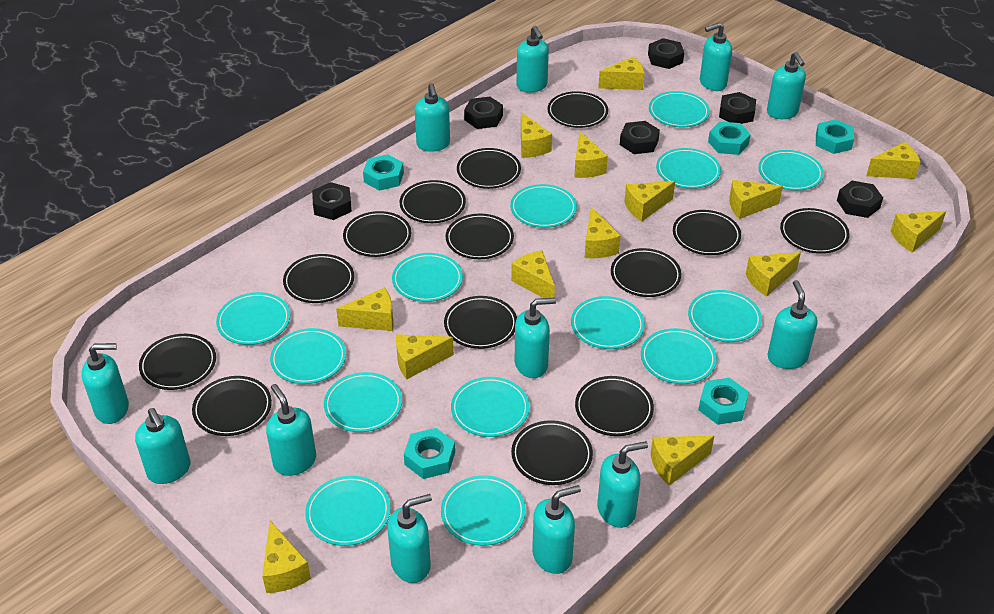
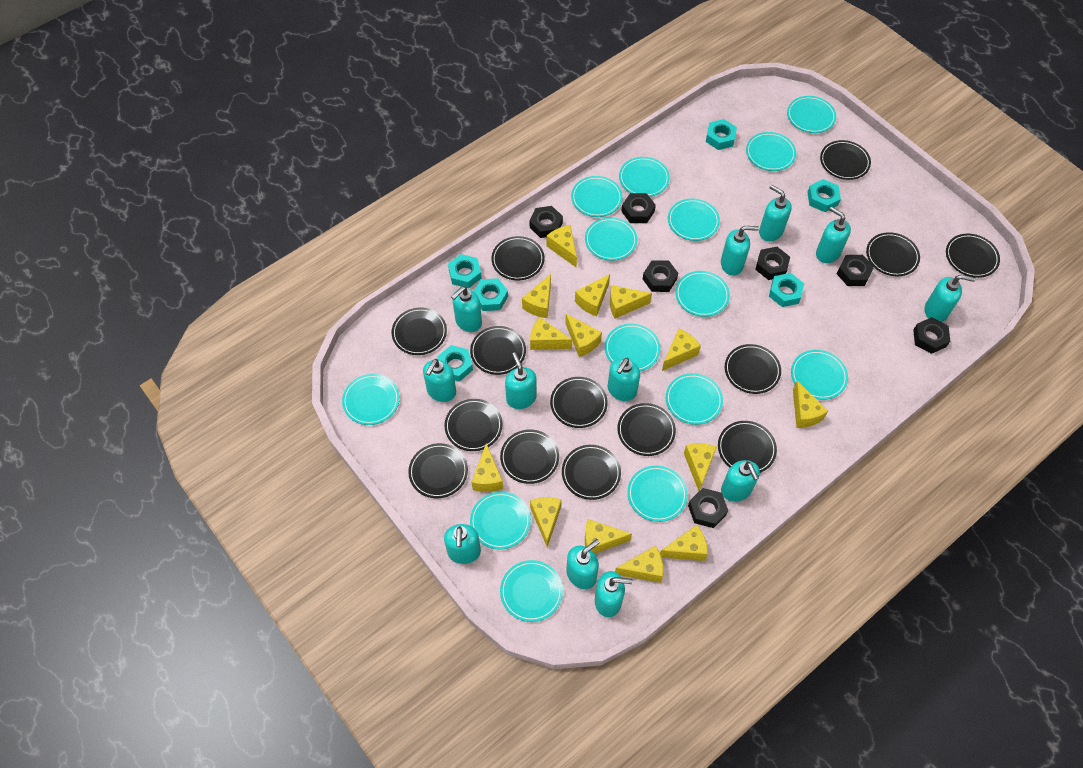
black nut: 6 -> 7
turquoise nut: 5 -> 6

